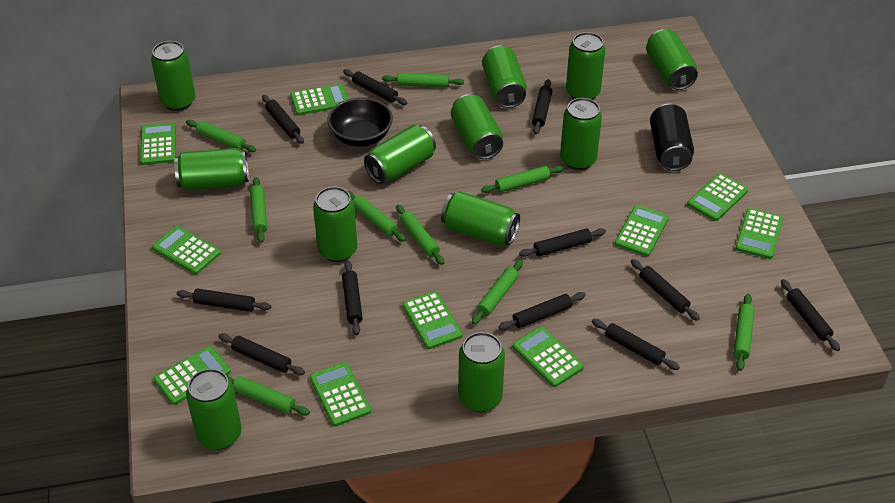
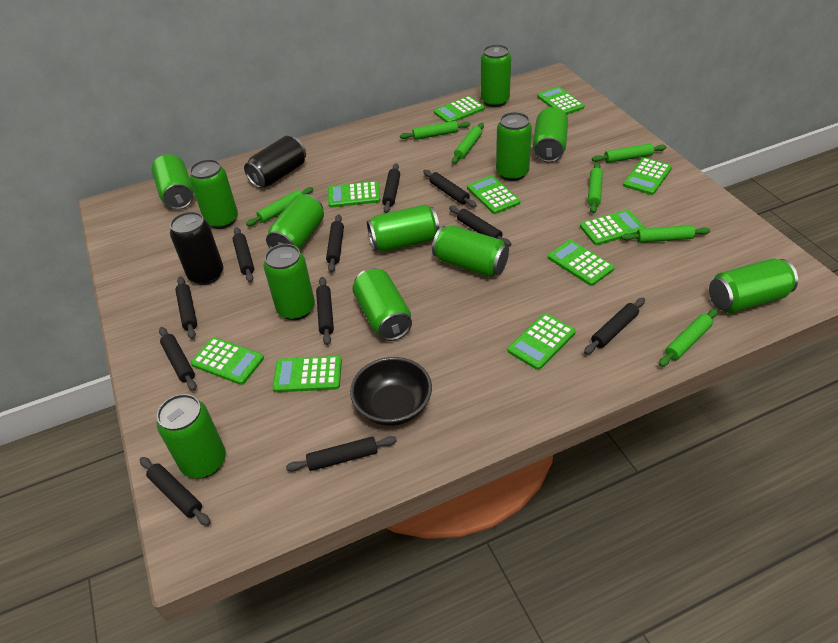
black can: 1 -> 2
green rolling pin: 9 -> 7

